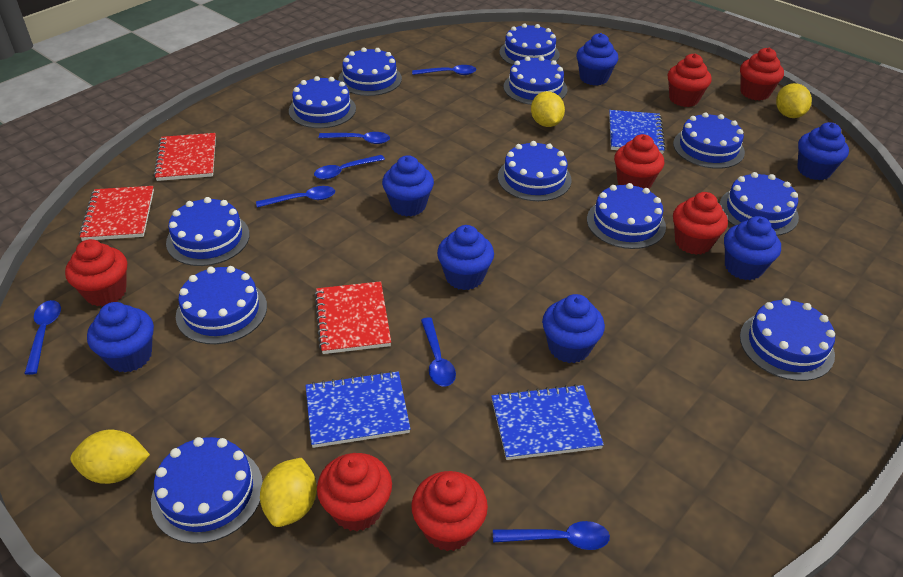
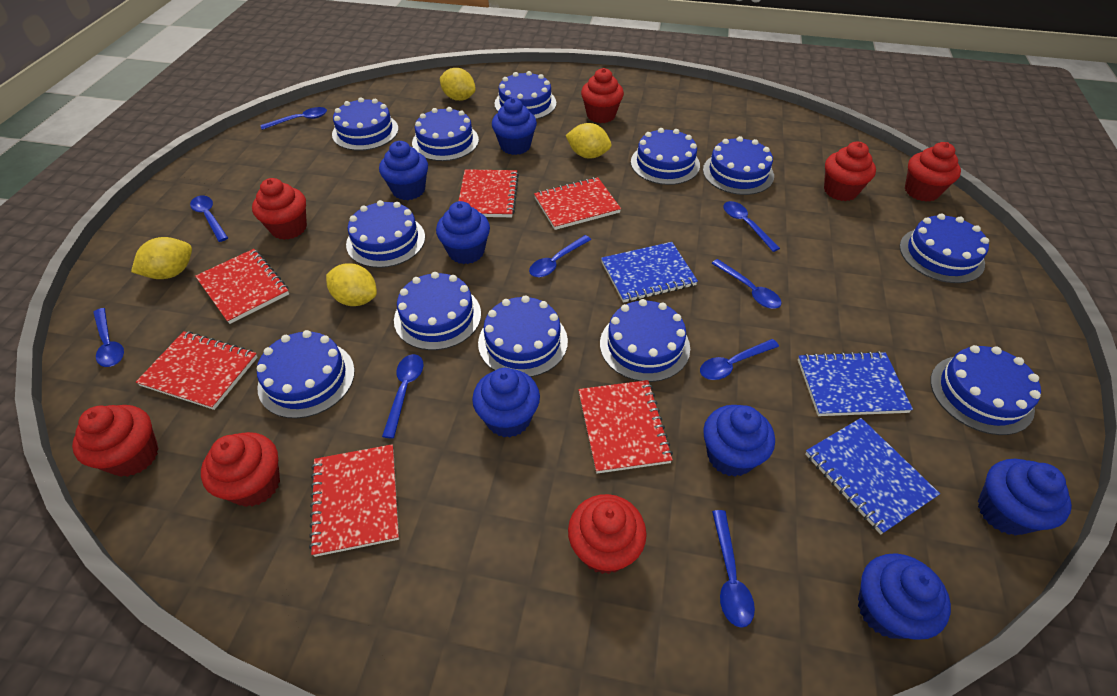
blue spoon: 7 -> 9
red notebook: 3 -> 6

